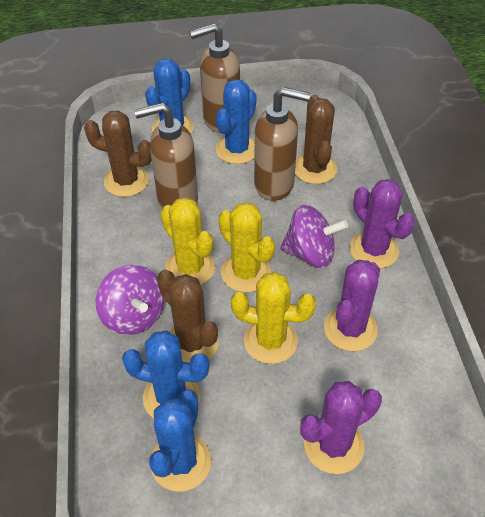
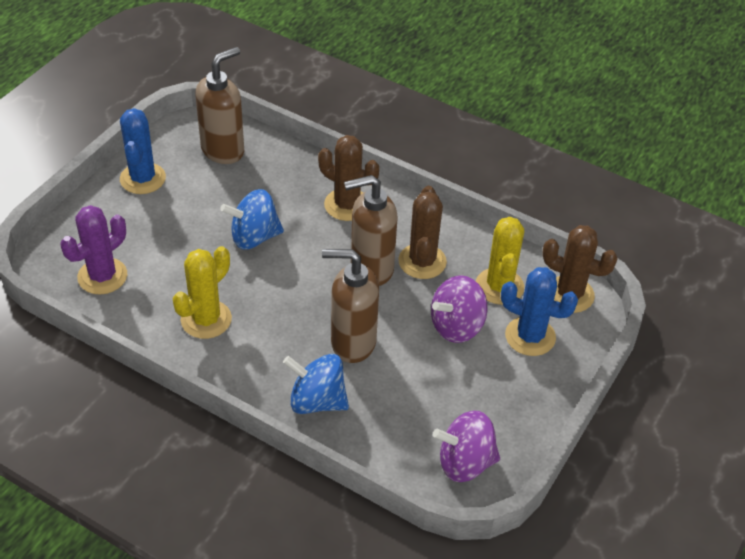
blue cactus: 4 -> 2
blue spinning top: 0 -> 2
purple cactus: 3 -> 1
yellow cactus: 3 -> 2

